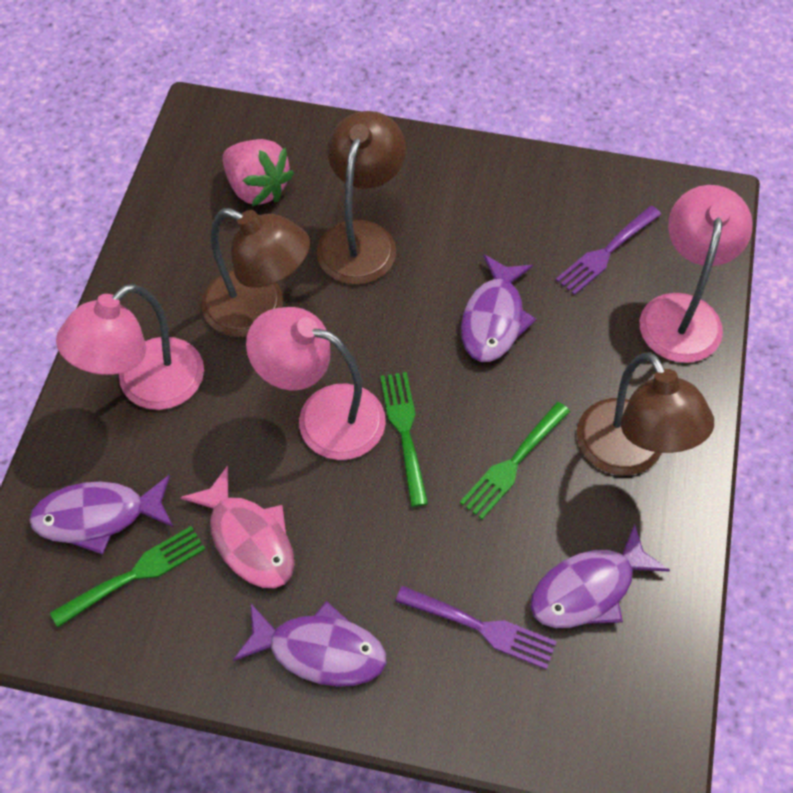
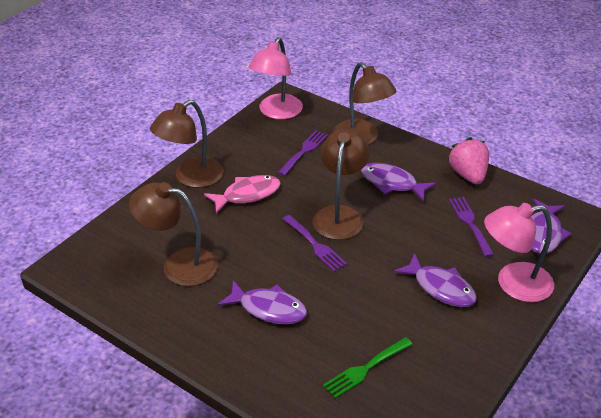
brown lamp: 3 -> 4
green fork: 3 -> 1
pink lamp: 3 -> 2
purple fork: 2 -> 3

